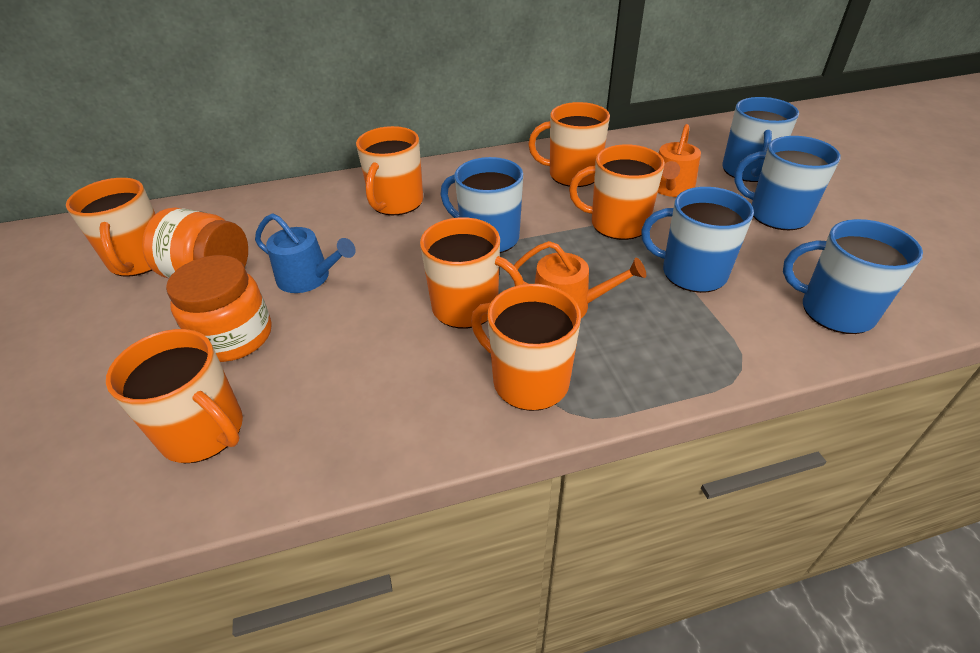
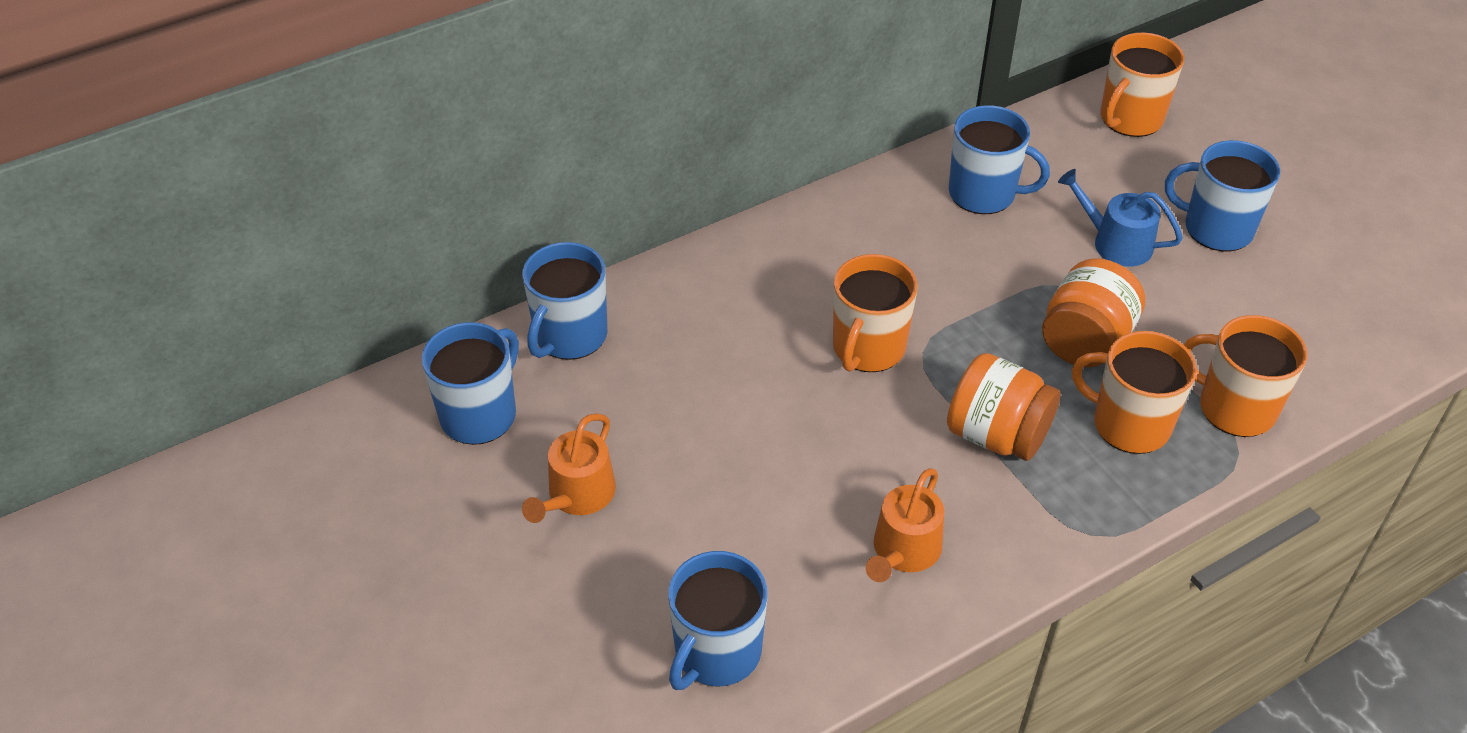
orange mug: 7 -> 4

